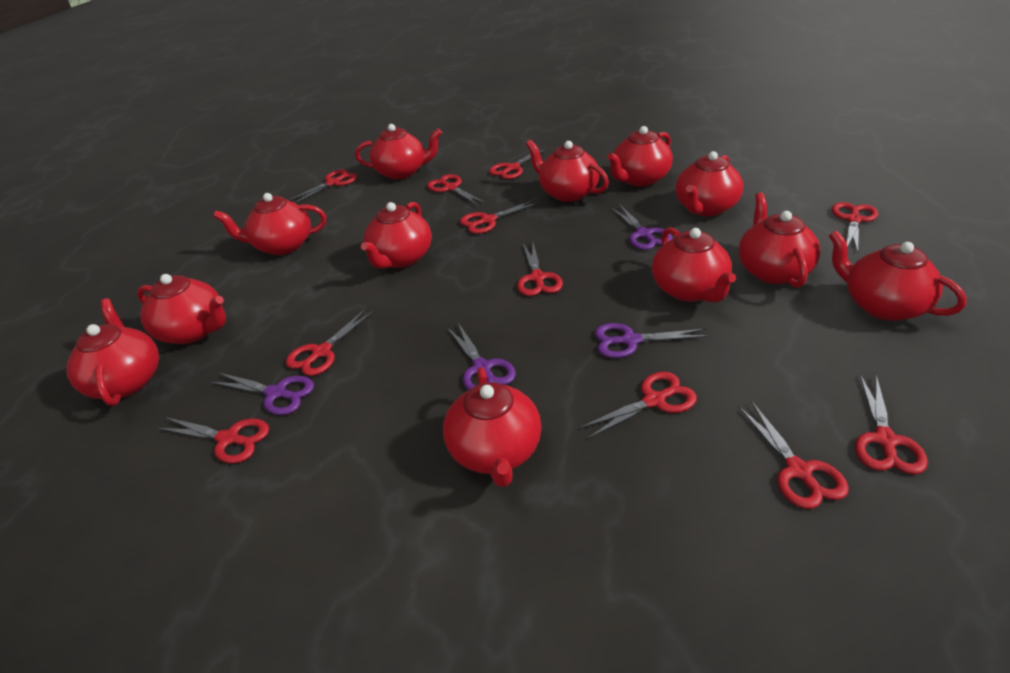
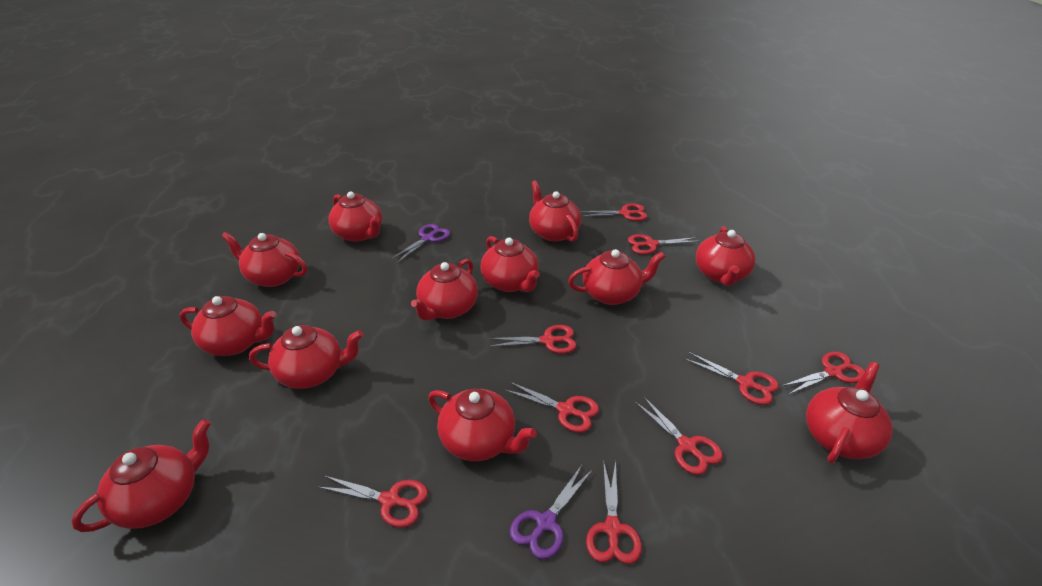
purple scissors: 4 -> 2
red scissors: 11 -> 9

